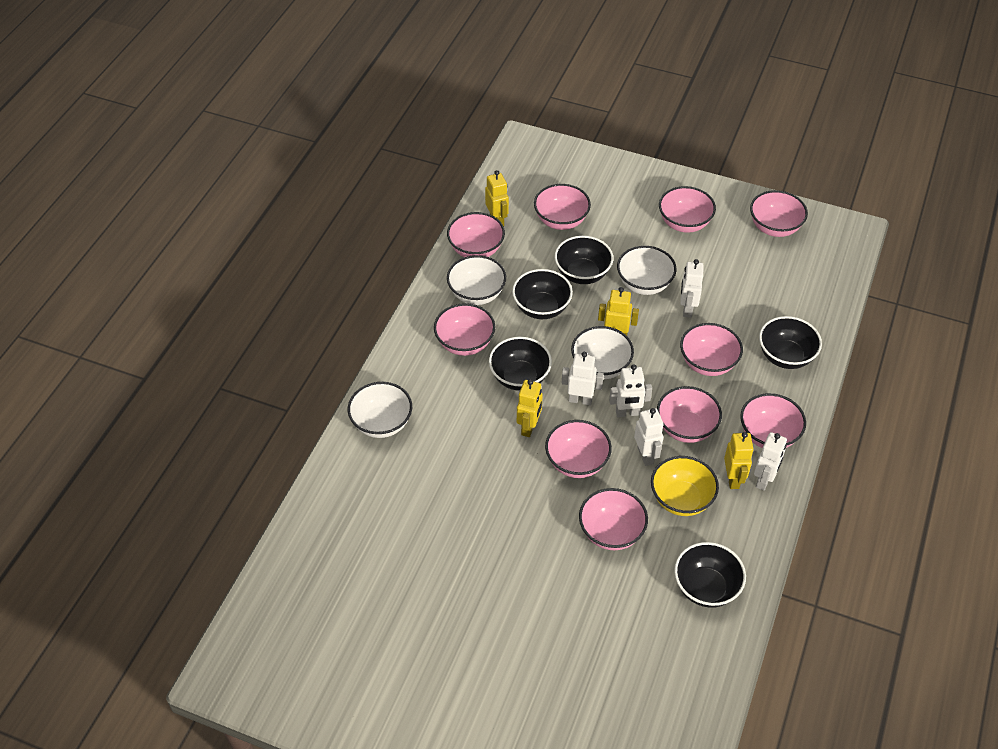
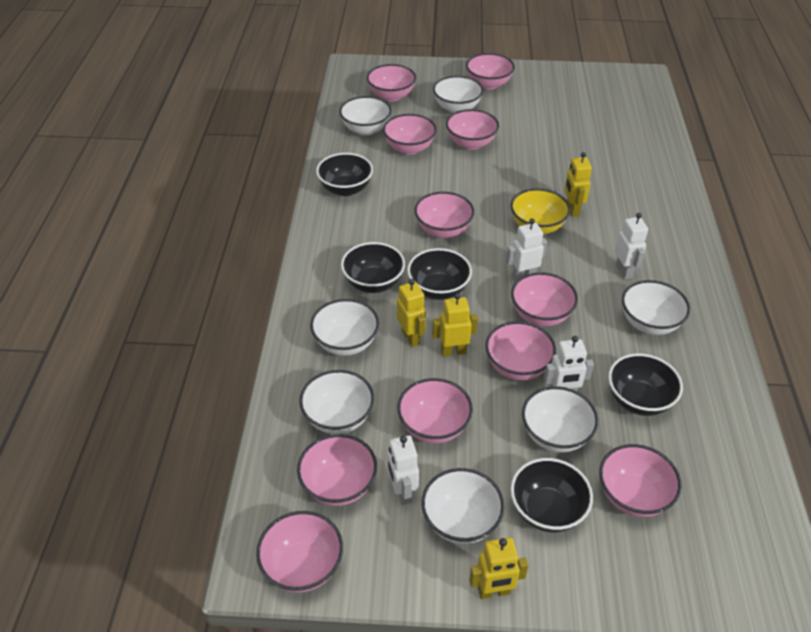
pink bowl: 10 -> 11
white bowl: 4 -> 7
white robot: 5 -> 4

